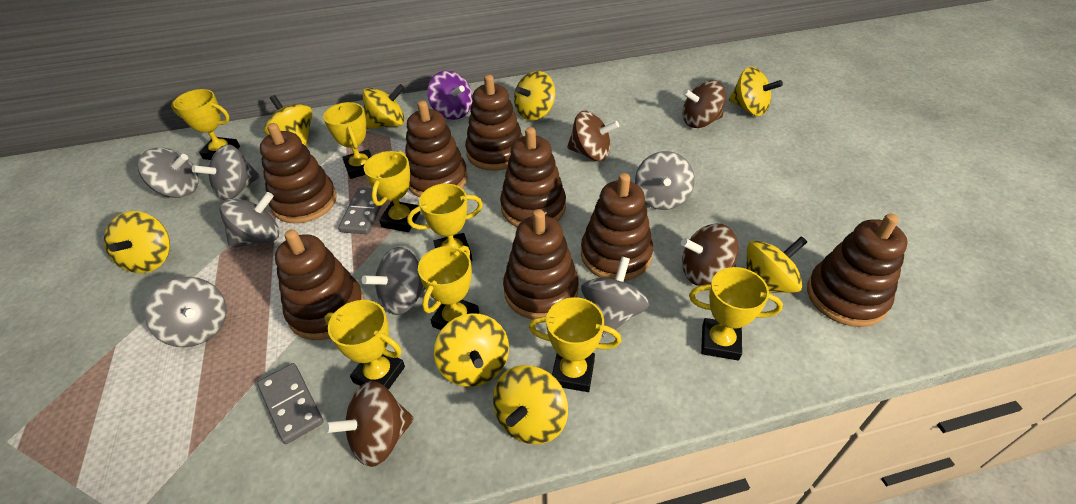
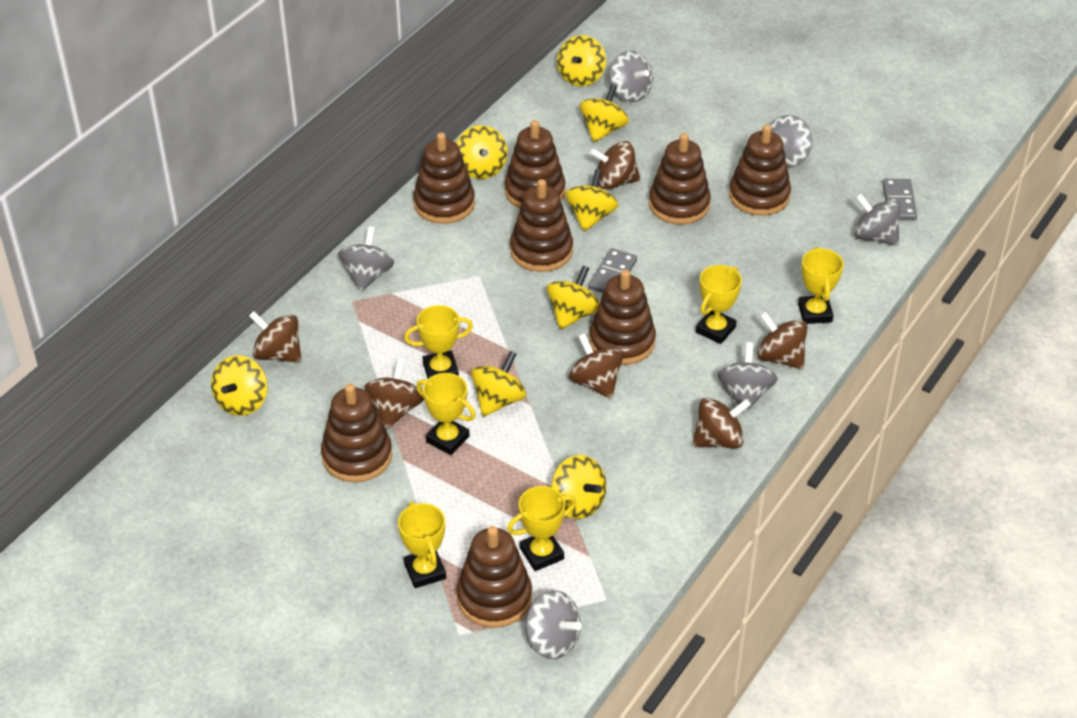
brown spinning top: 4 -> 6
grey spinning top: 7 -> 6
purple spinning top: 1 -> 0
yellow trophy: 8 -> 6

